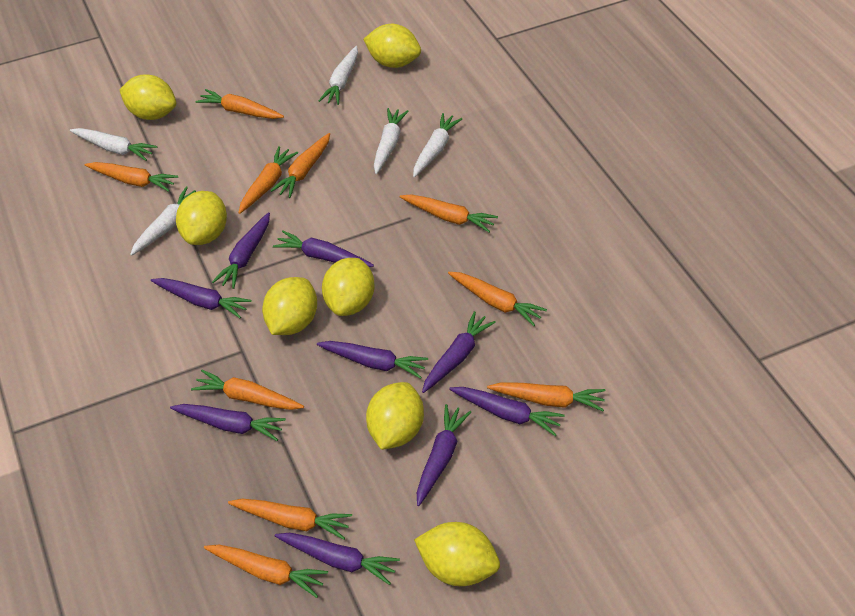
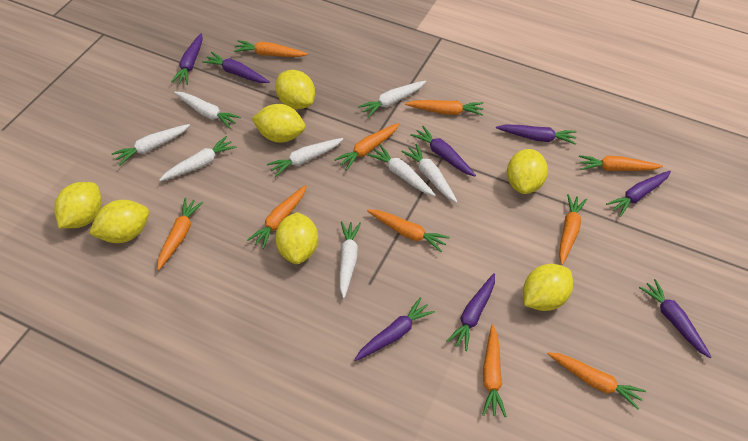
purple carrot: 9 -> 8
white carrot: 5 -> 8

